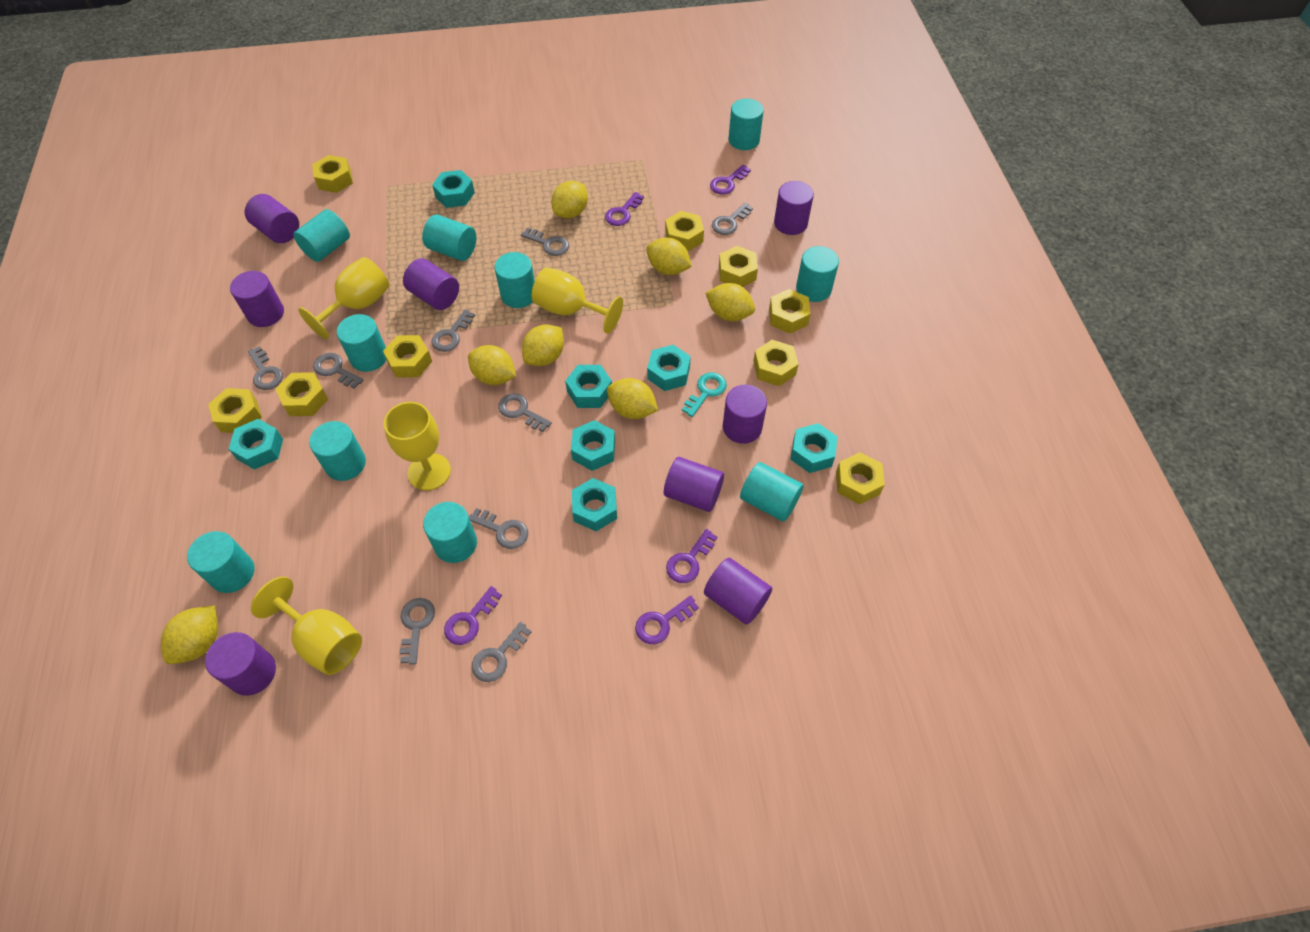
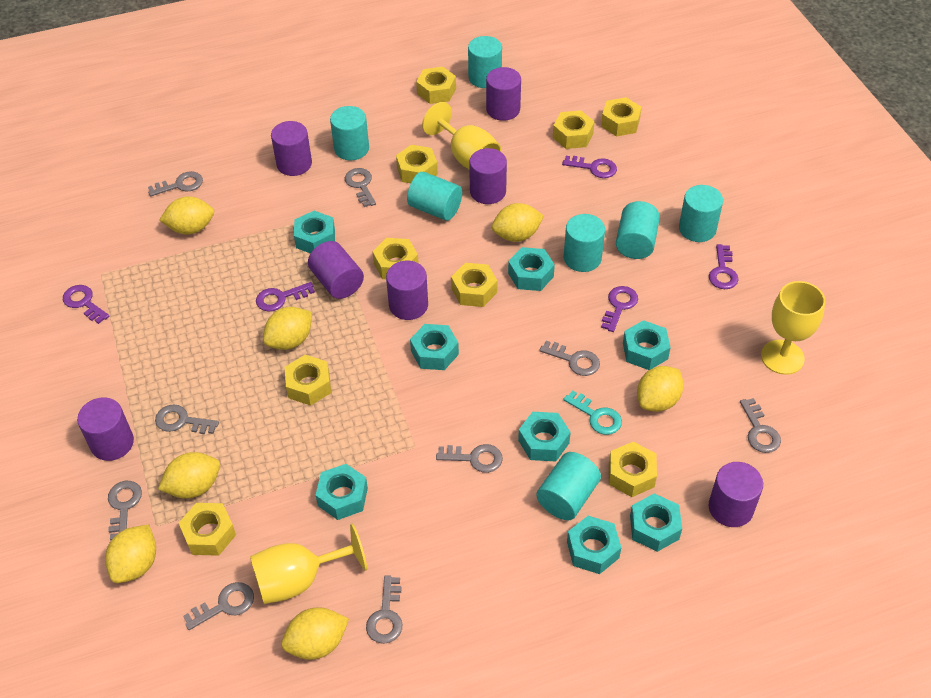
purple cylinder: 8 -> 7
turquoise cylinder: 10 -> 7
turquoise nut: 7 -> 8
yellow goblet: 4 -> 3

